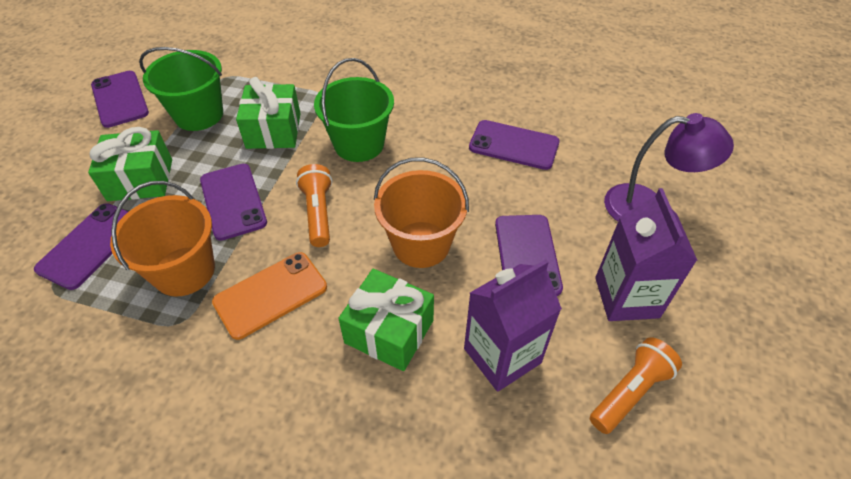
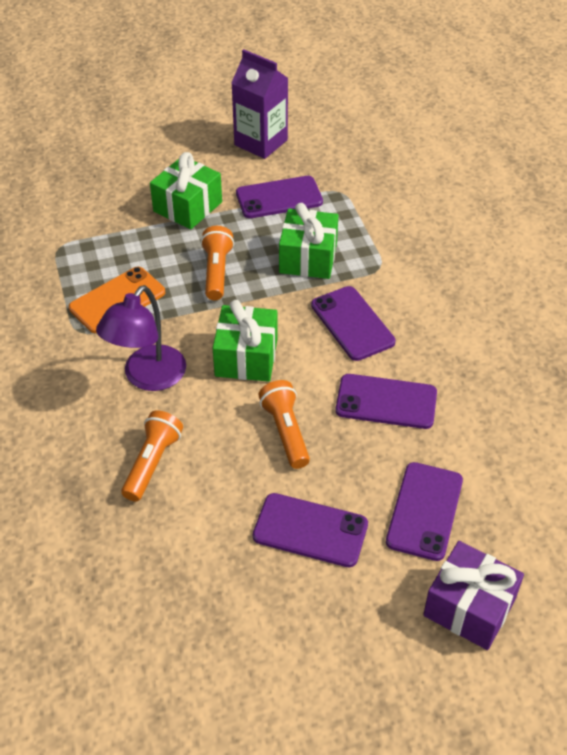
green bucket: 2 -> 0
orange bucket: 2 -> 0
orange flashlight: 2 -> 3
purple carton: 2 -> 1
purple gift: 0 -> 1

